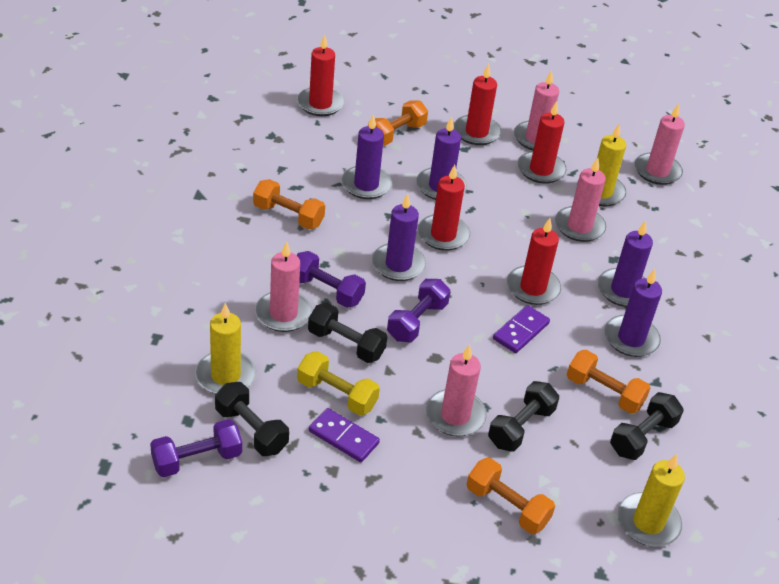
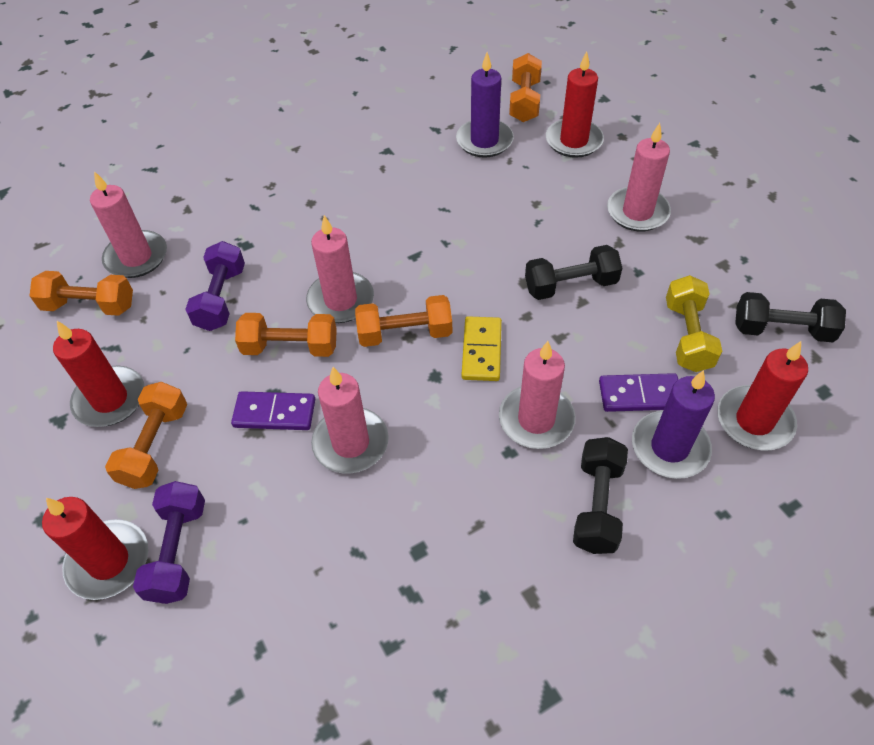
black dumbbell: 4 -> 3
orange dumbbell: 4 -> 5
purple candle: 5 -> 2
purple dumbbell: 3 -> 2
red candle: 5 -> 4
yellow candle: 3 -> 0
yellow domino: 0 -> 1

